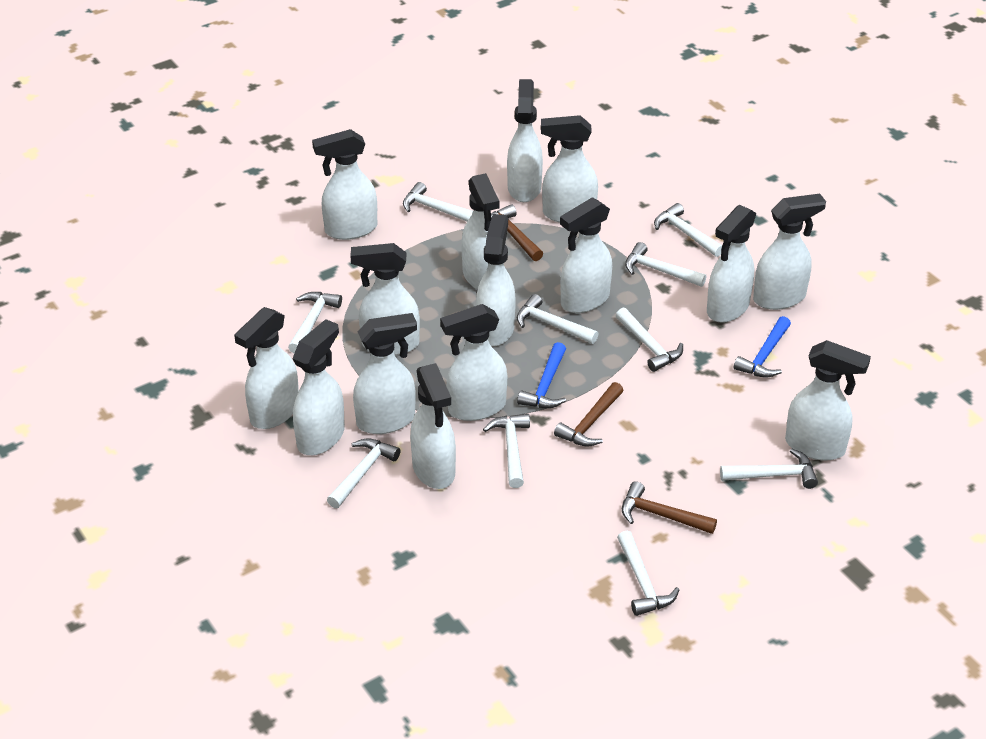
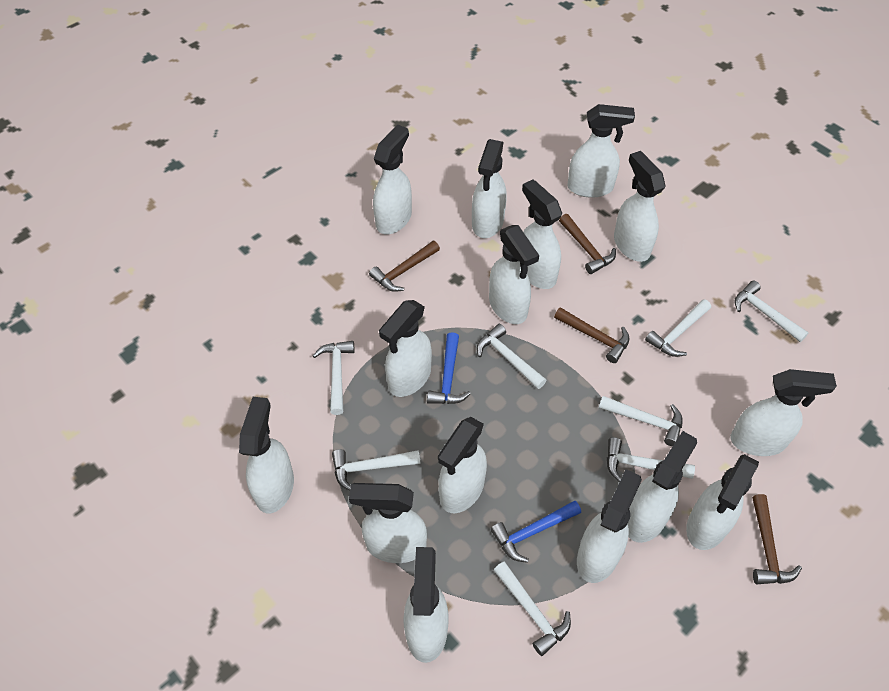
brown hammer: 3 -> 4
white hammer: 10 -> 8

